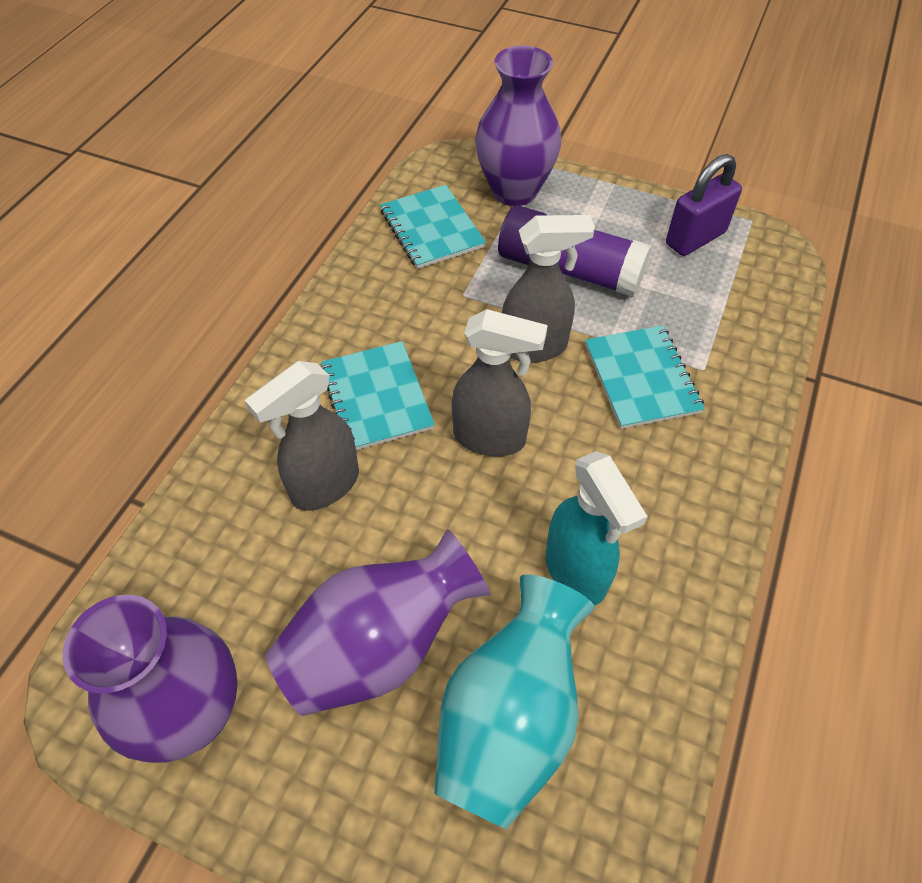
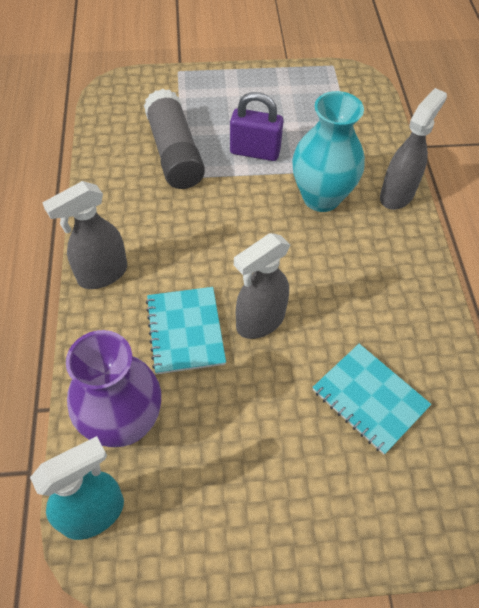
grey glue stick: 0 -> 1
purple glue stick: 1 -> 0
purple vase: 3 -> 1
turquoise notebook: 3 -> 2

